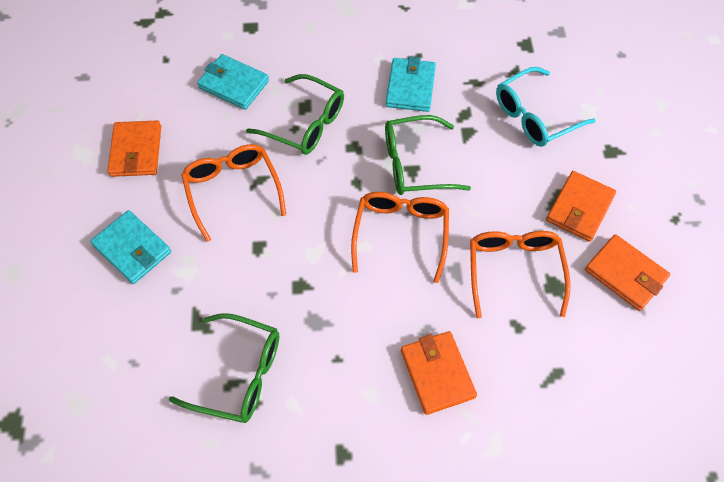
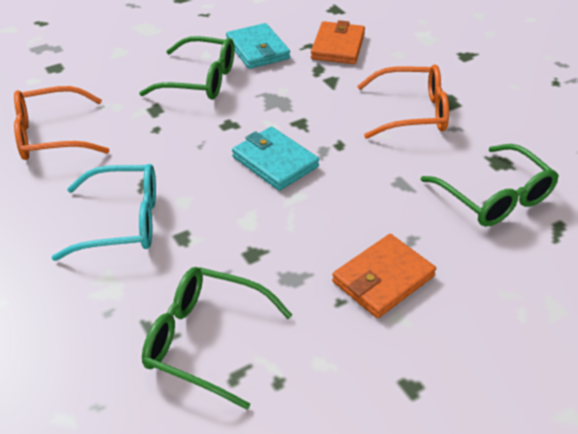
orange glasses: 3 -> 2
orange wallet: 4 -> 2
turquoise wallet: 3 -> 2

